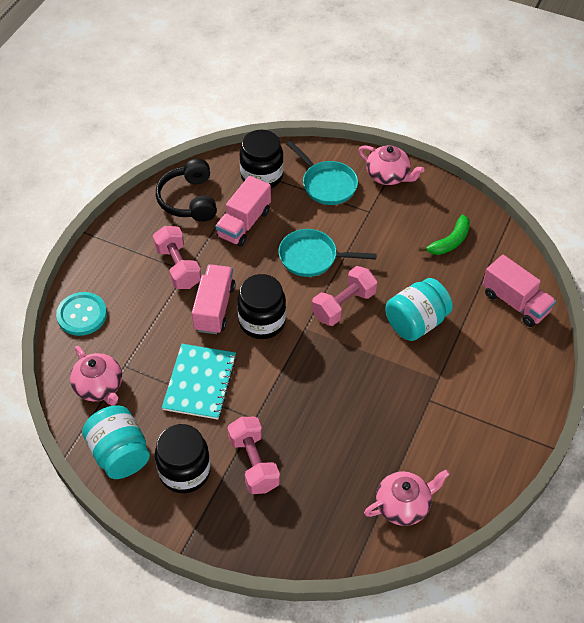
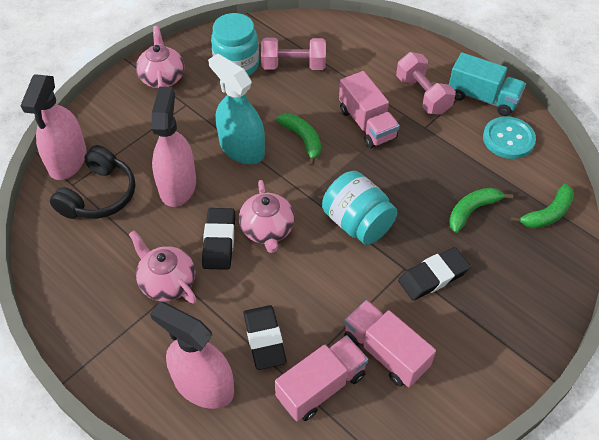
black eraser: 0 -> 3
black jar: 3 -> 0
green banana: 1 -> 3
pink dumbbell: 3 -> 2
pink spray bottle: 0 -> 3
turquoise notebook: 1 -> 0
turquoise pan: 2 -> 0
turquoise spray bottle: 0 -> 1
turquoise truck: 0 -> 1

